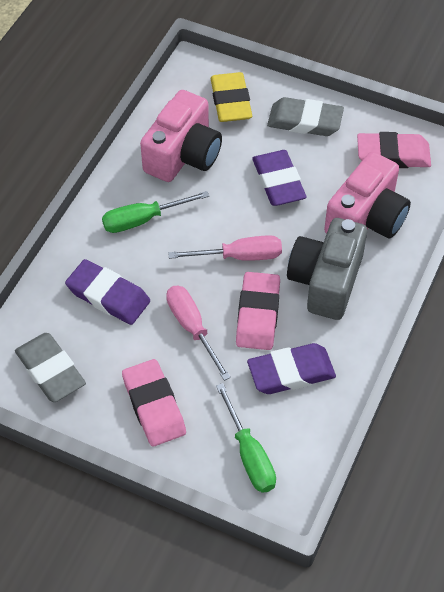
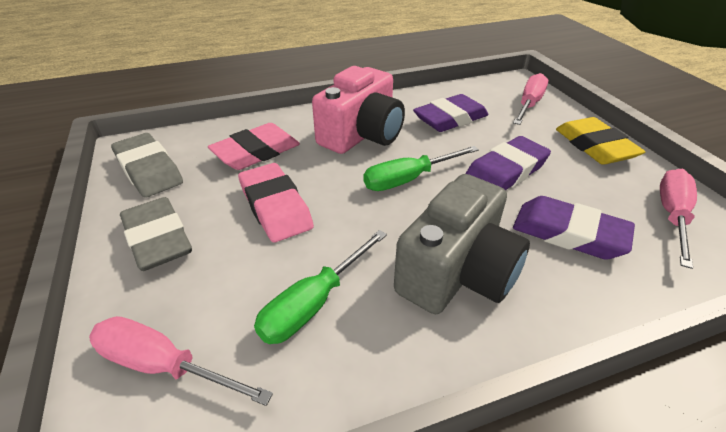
pink camera: 2 -> 1
pink eraser: 3 -> 2
pink screwdriver: 2 -> 3

